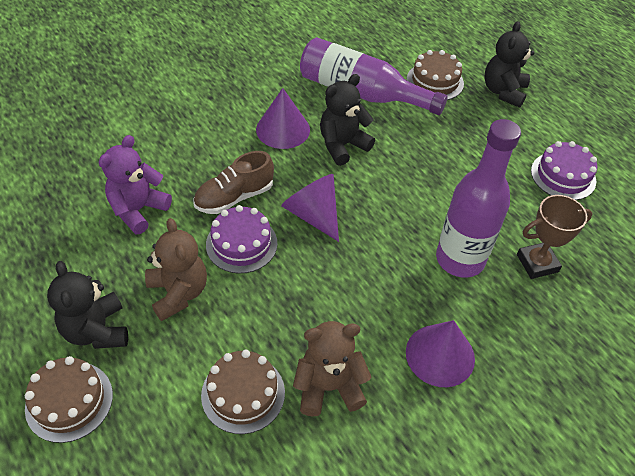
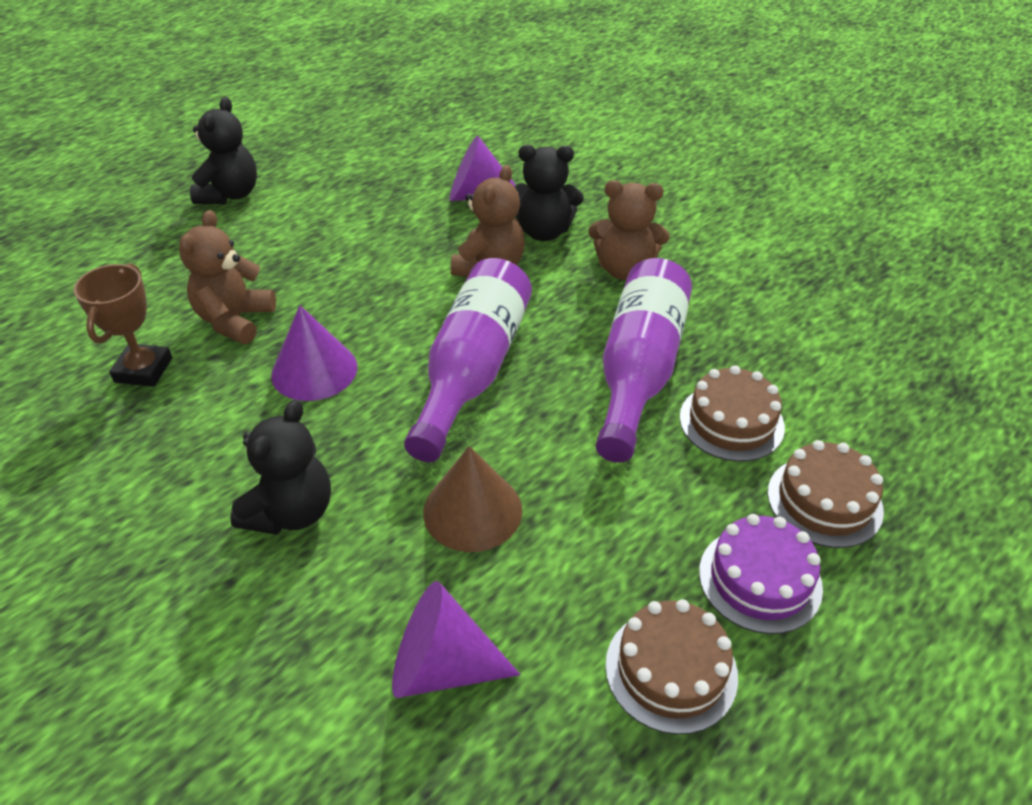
brown cone: 0 -> 1
brown shoe: 1 -> 0
brown teddy bear: 2 -> 3
purple cake: 2 -> 1
purple teddy bear: 1 -> 0

